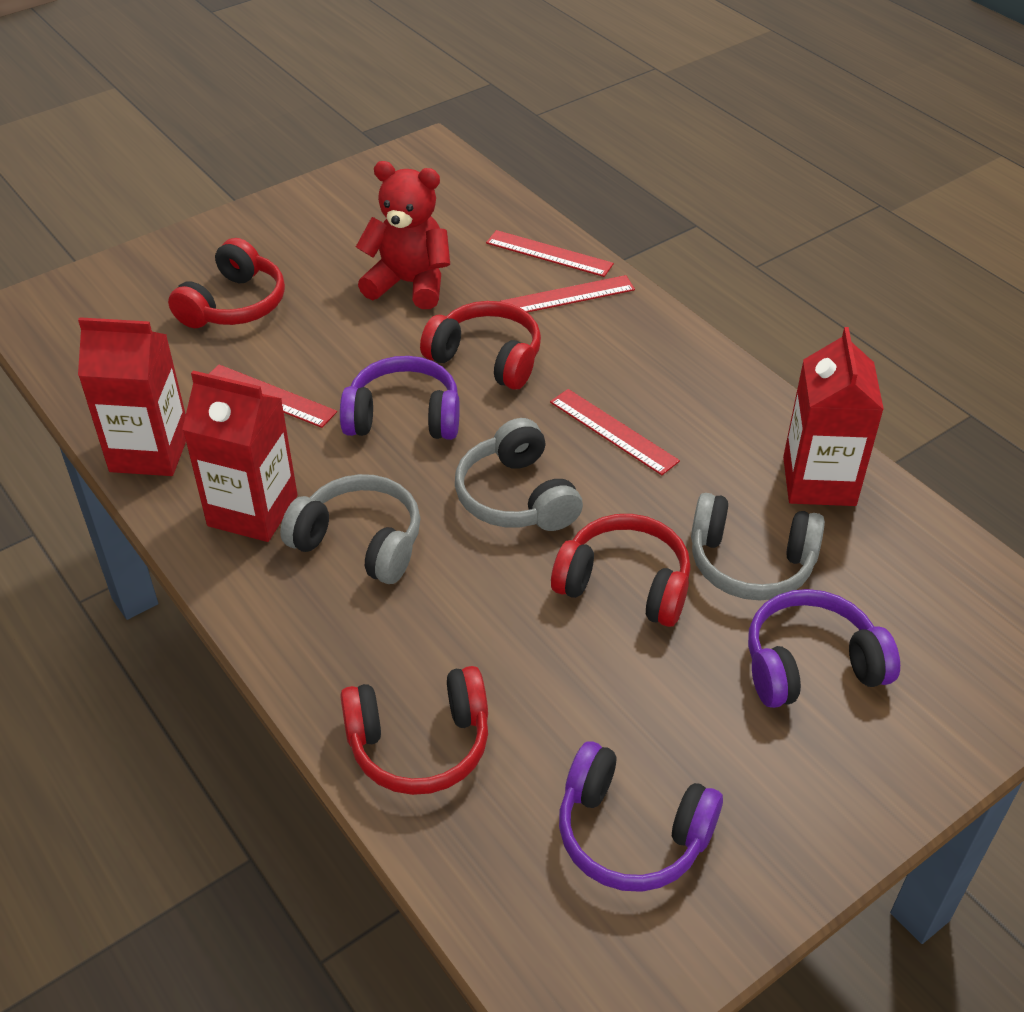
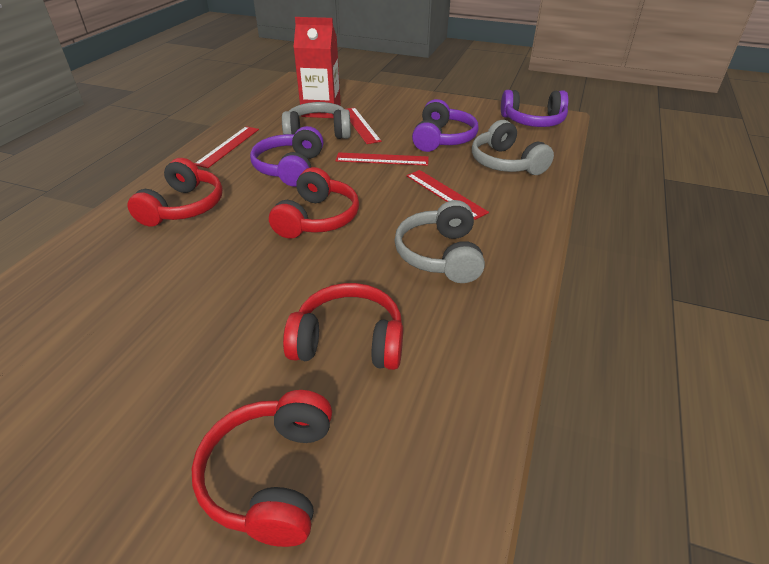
red carton: 3 -> 1
red teddy bear: 1 -> 0

